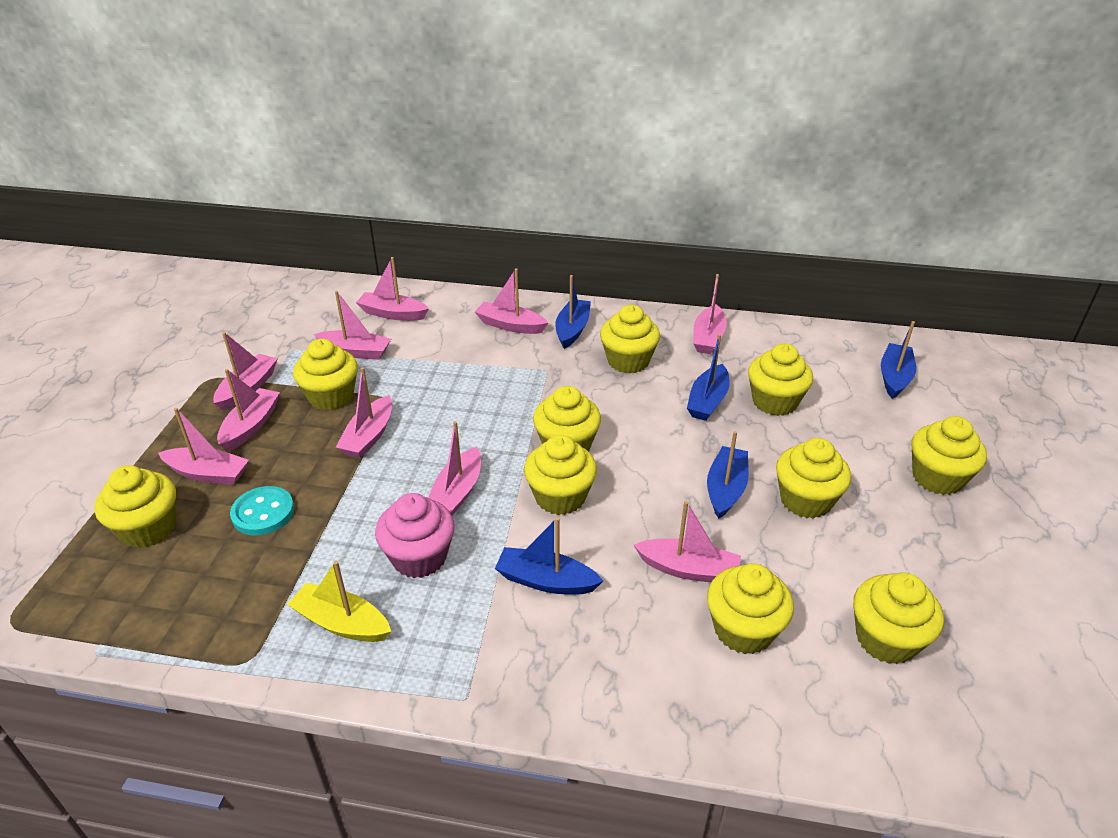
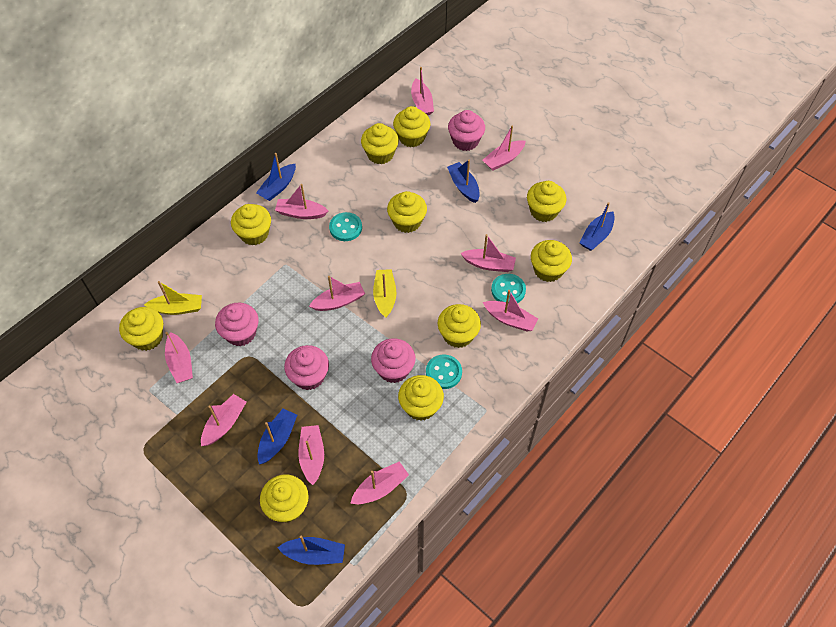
pink cupcake: 1 -> 4
turquoise button: 1 -> 3
yellow boat: 1 -> 2

